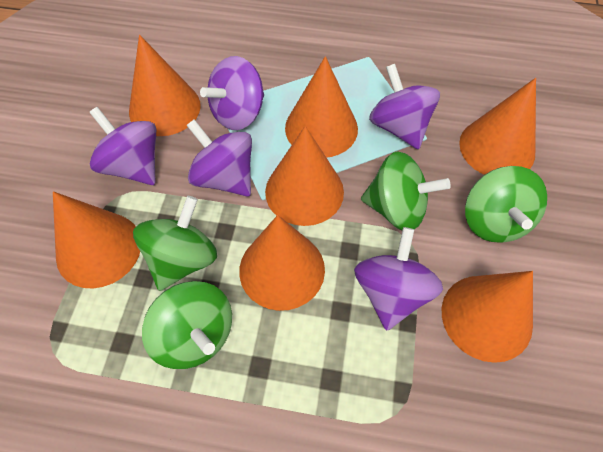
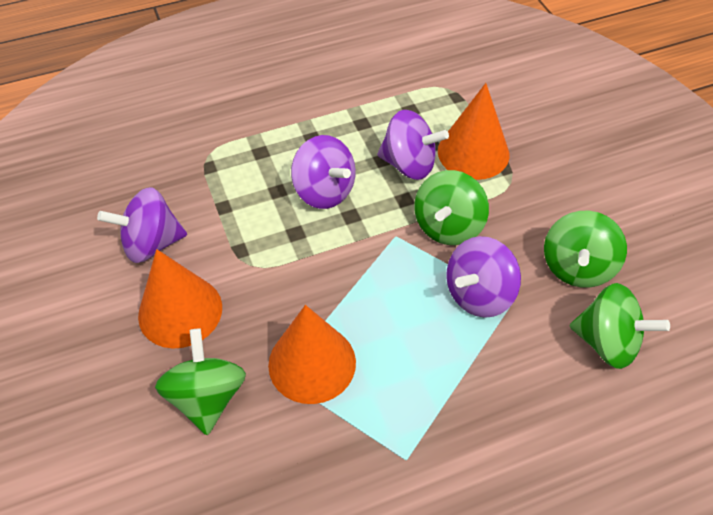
orange cone: 7 -> 3
purple spinning top: 5 -> 4

